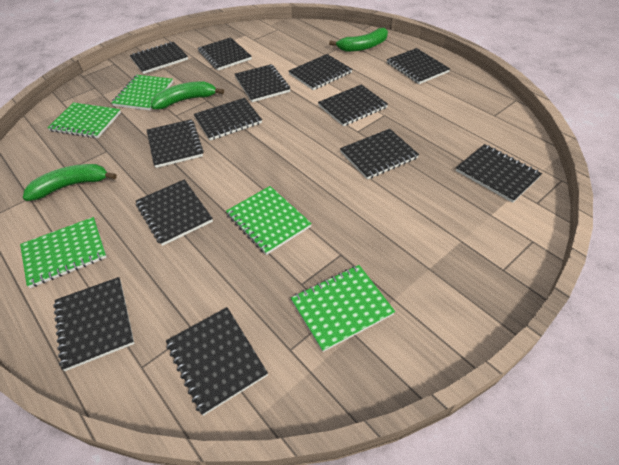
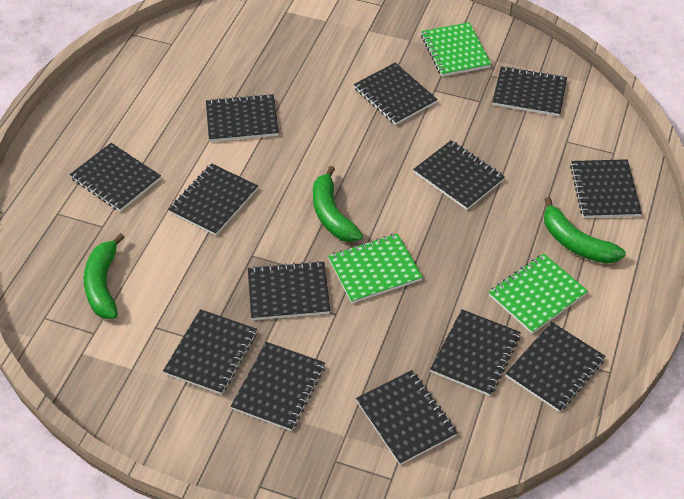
green notebook: 5 -> 3

